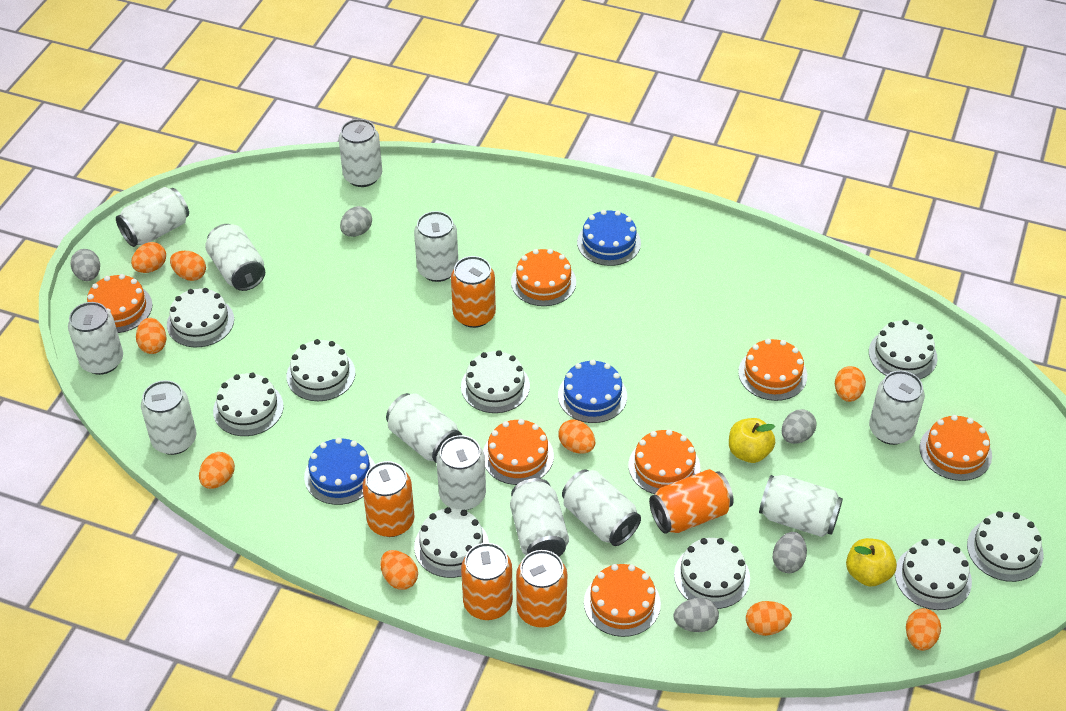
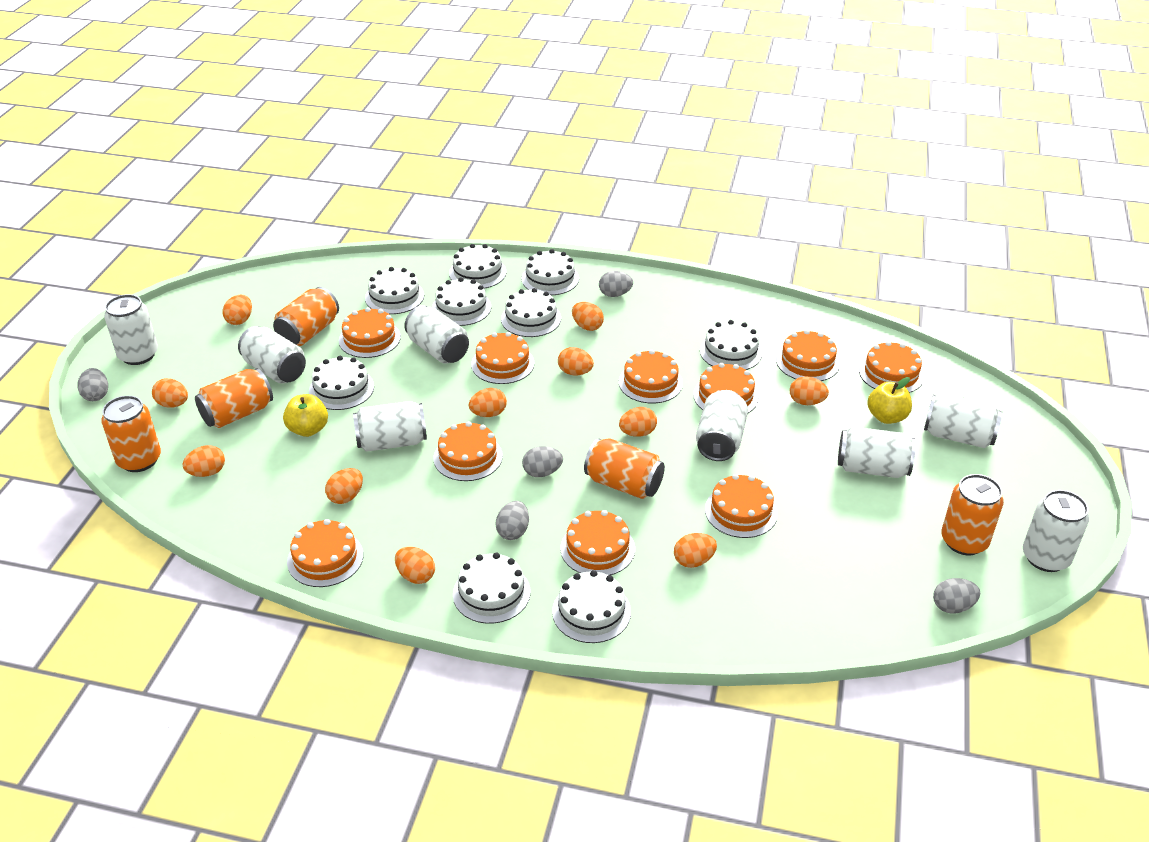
blue cake: 3 -> 0
orange cake: 7 -> 10
orange egg: 9 -> 11
white can: 12 -> 8

